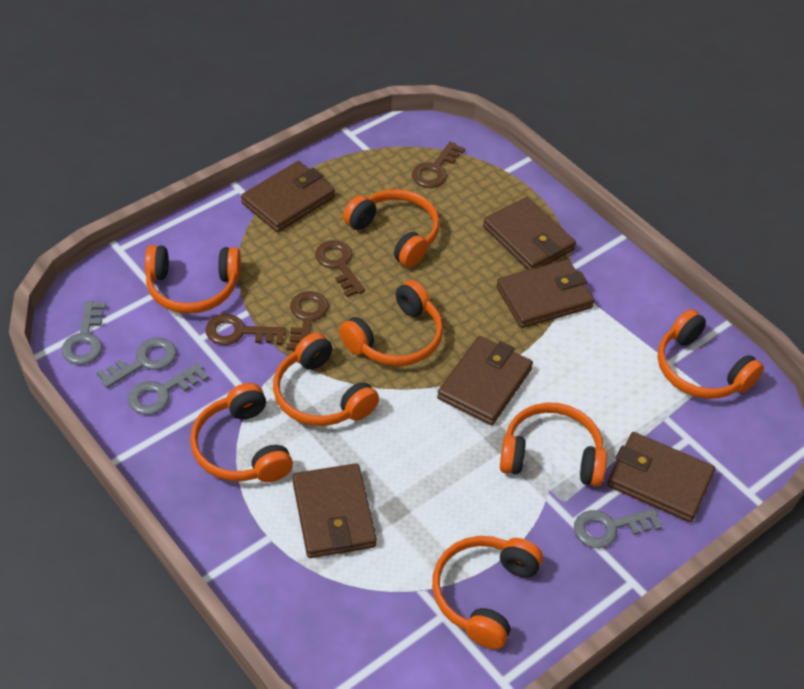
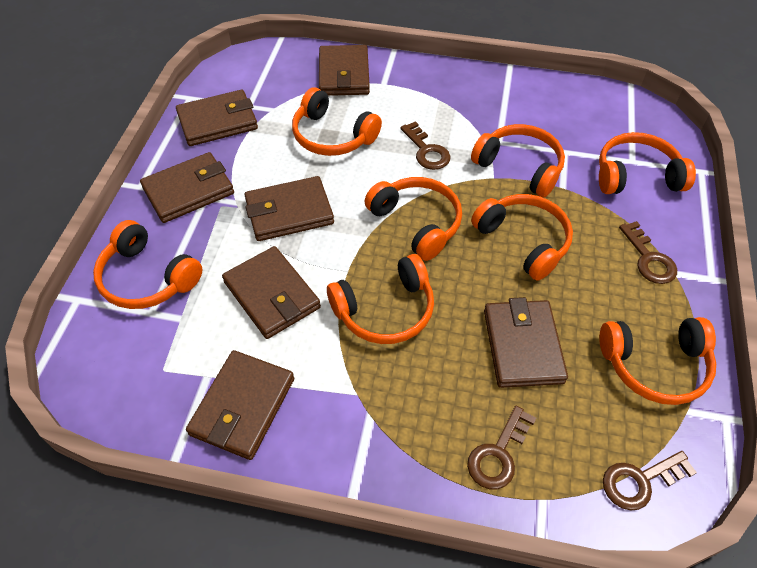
brown wallet: 6 -> 7
grey key: 4 -> 0

